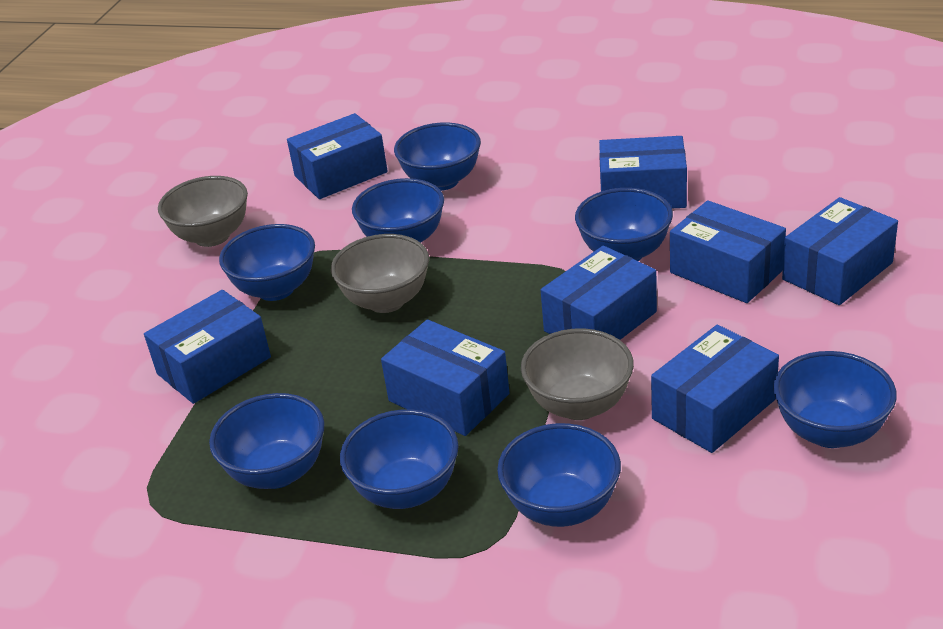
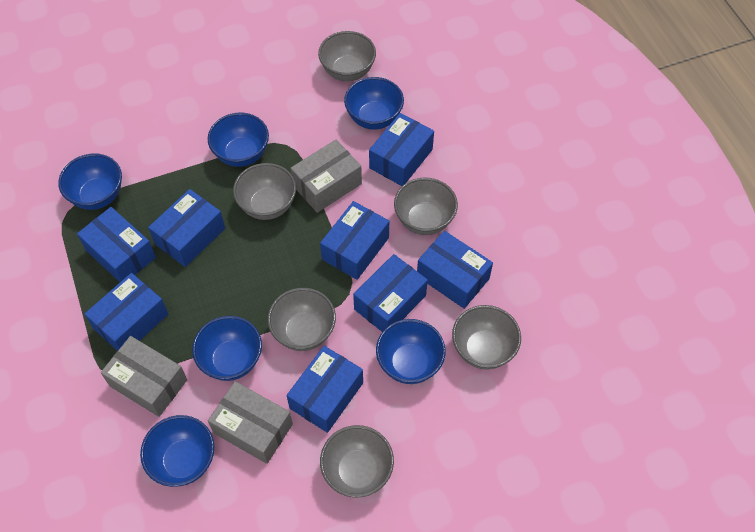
blue bowl: 8 -> 6
grey bowl: 3 -> 6
grey box: 0 -> 3

